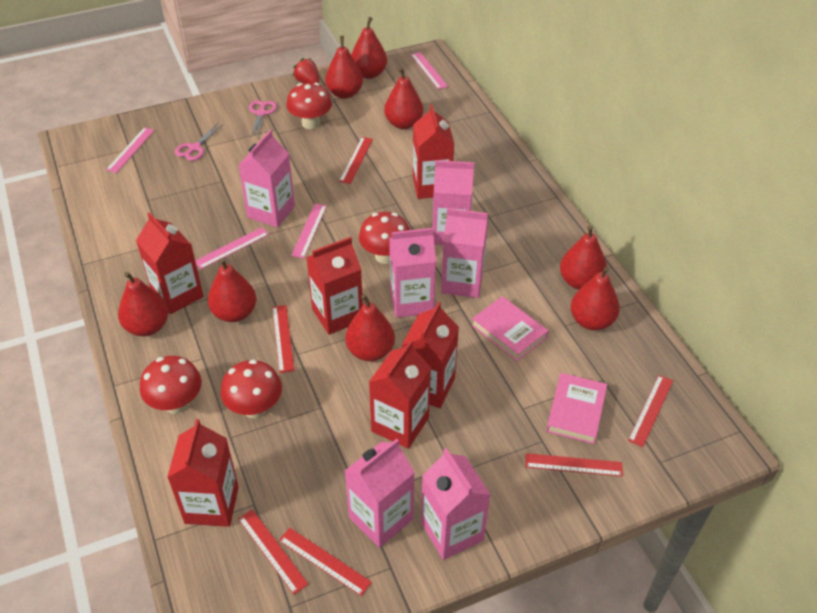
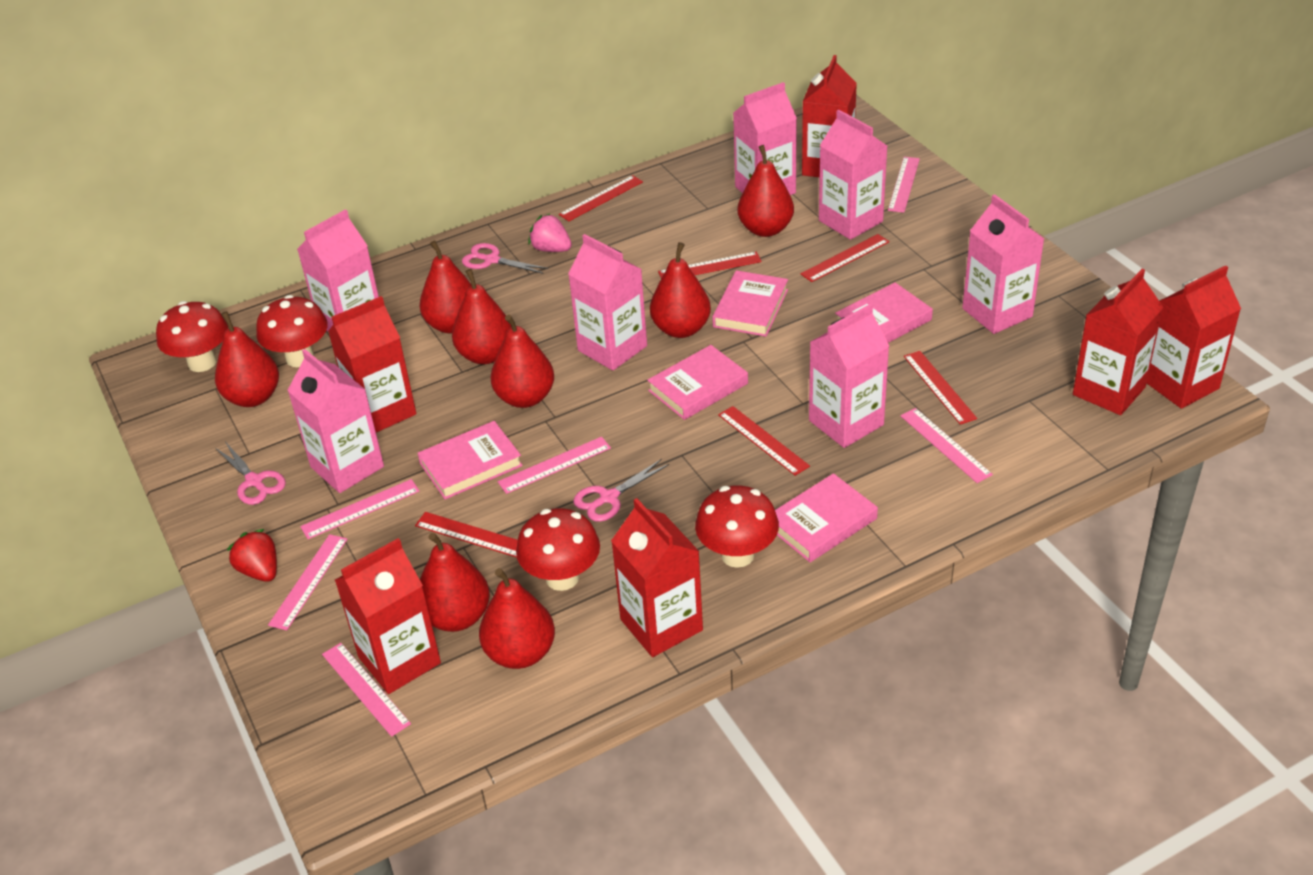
pink book: 2 -> 5
pink carton: 6 -> 7
pink ruler: 4 -> 6
pink scissors: 2 -> 3
pink strawberry: 0 -> 1

